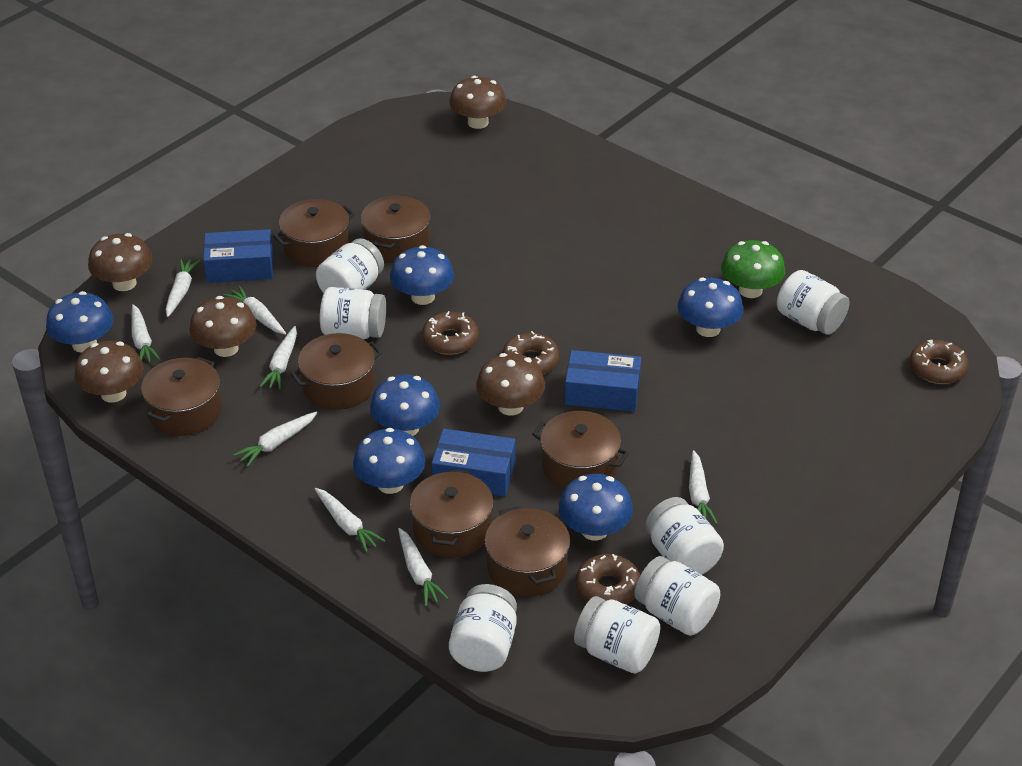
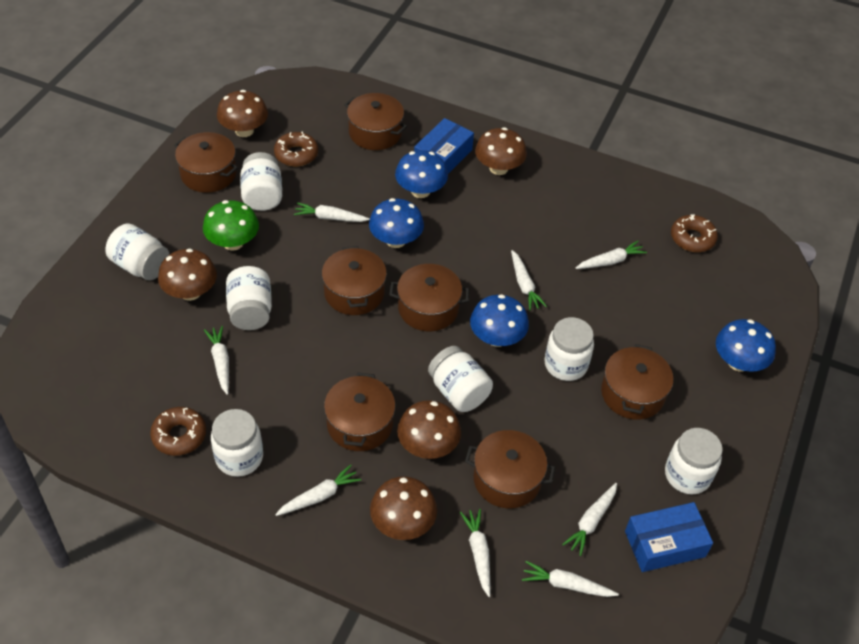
blue box: 3 -> 2
blue mushroom: 6 -> 4
brown donut: 4 -> 3

